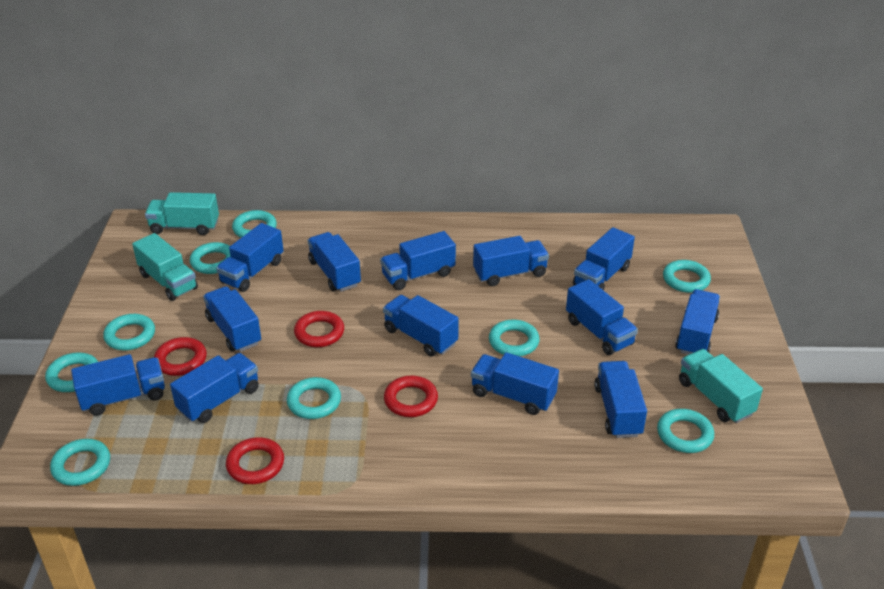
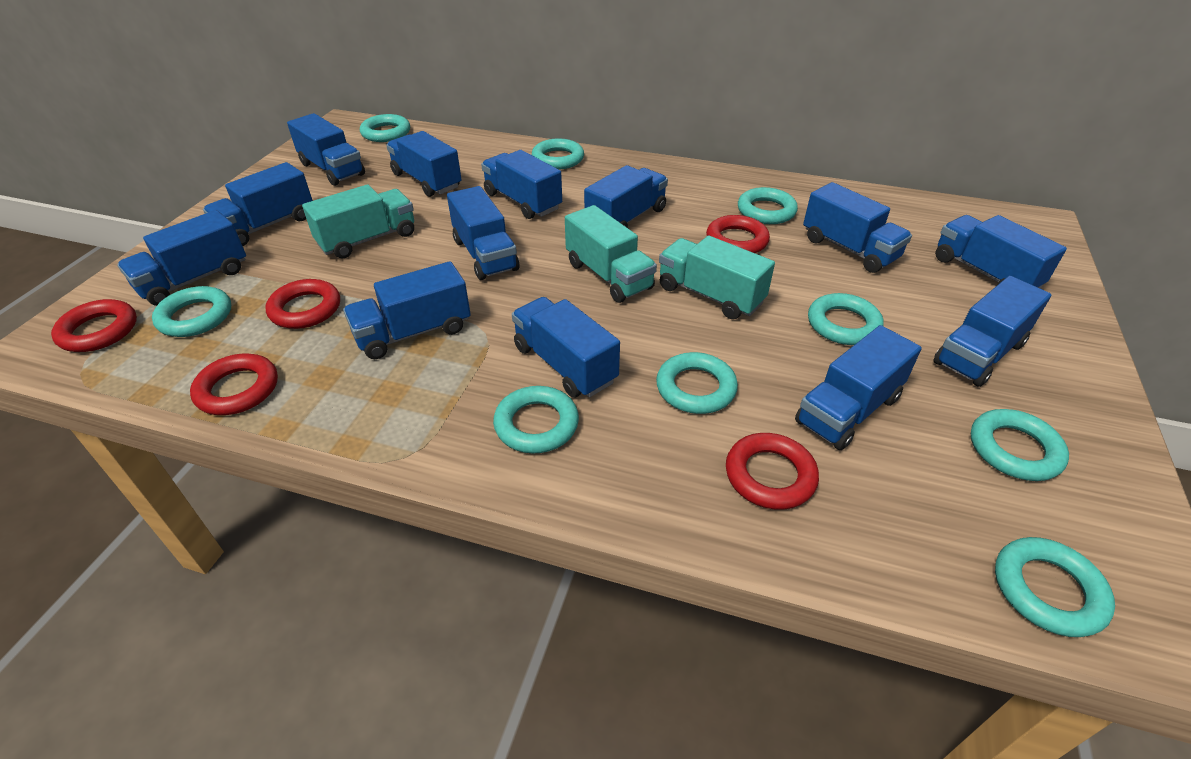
red ring: 4 -> 5

